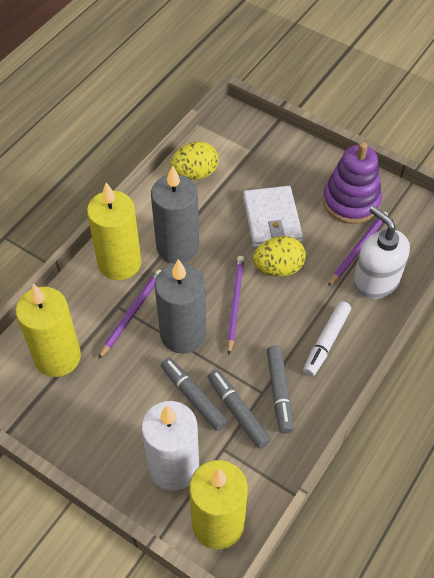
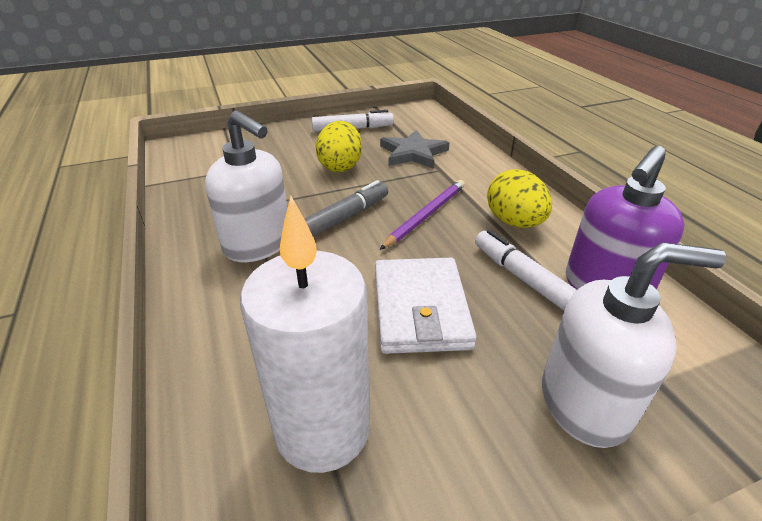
grey candle: 2 -> 0
grey marker: 3 -> 1
grey star: 0 -> 1
purple pencil: 3 -> 1
purple soap dispenser: 0 -> 1
purple stacking toy: 1 -> 0
white marker: 1 -> 2
white soap dispenser: 1 -> 2
yellow candle: 3 -> 0

